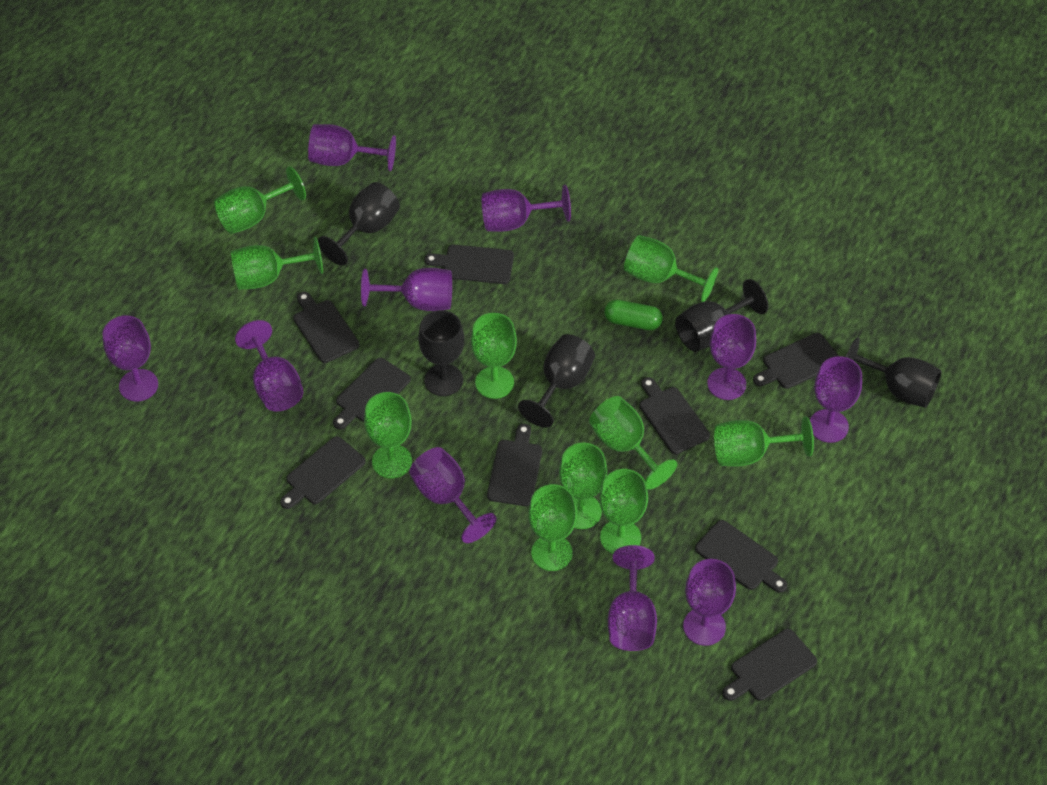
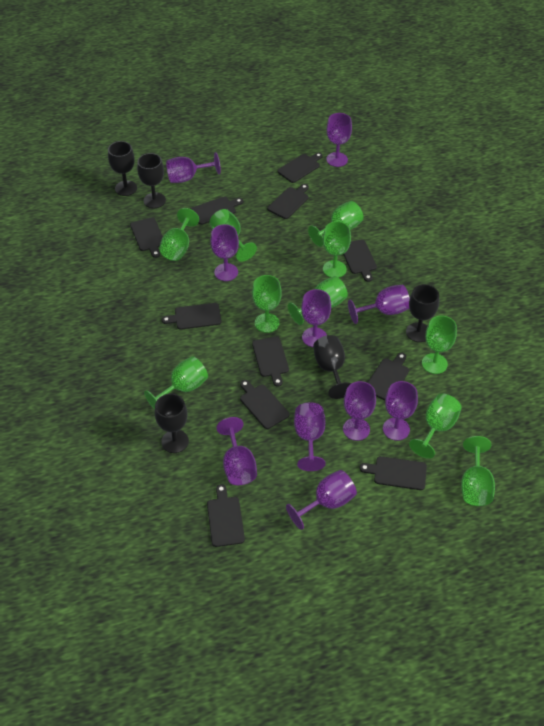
black cutting board: 9 -> 11
green capsule: 1 -> 0

